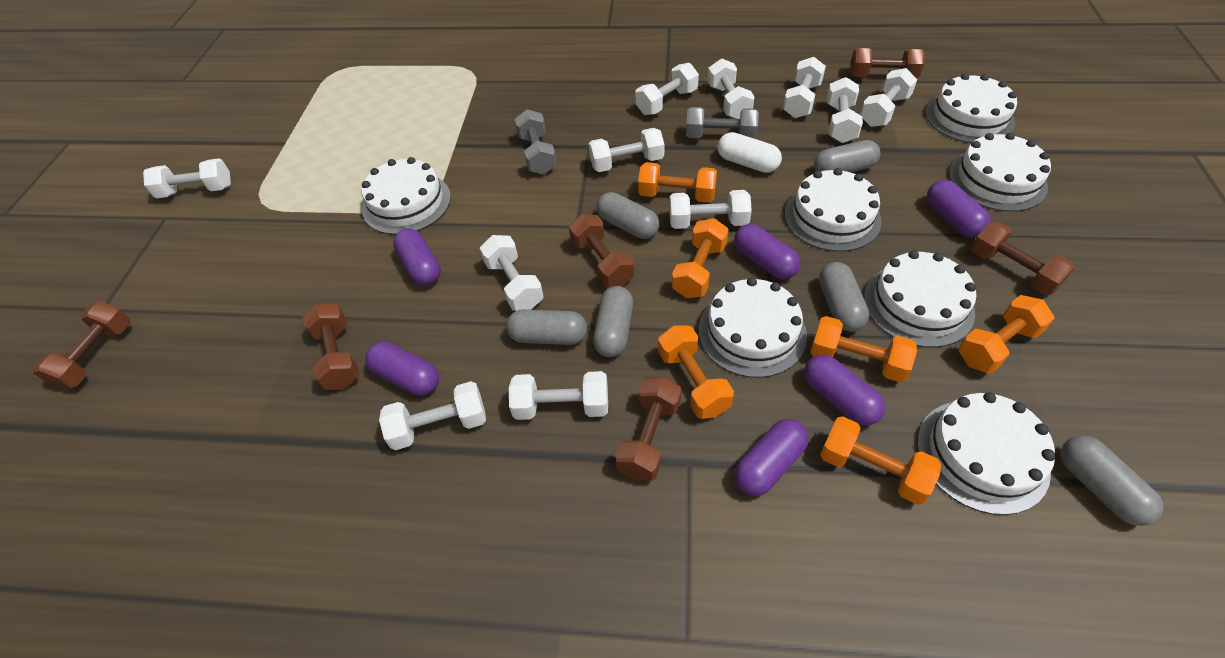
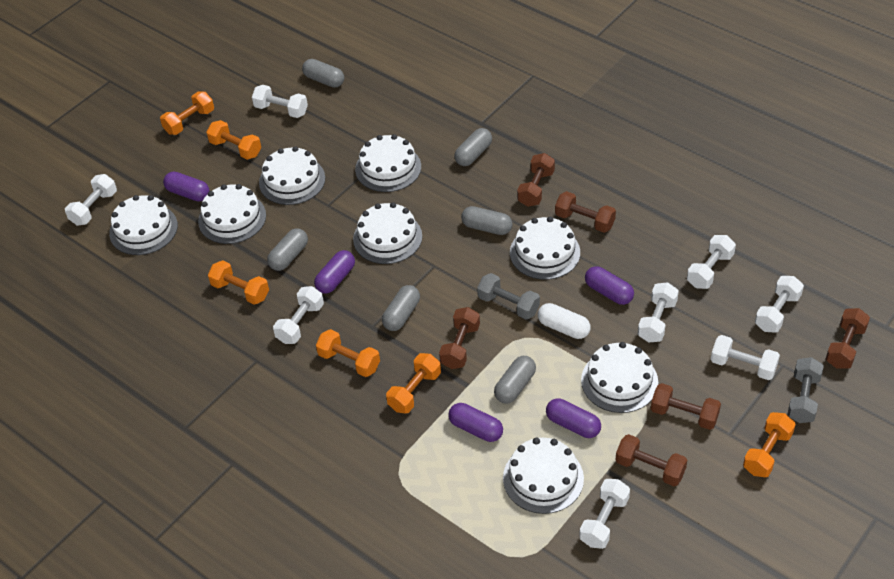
purple capsule: 6 -> 5
white cake: 7 -> 8
white dumbbell: 11 -> 8

